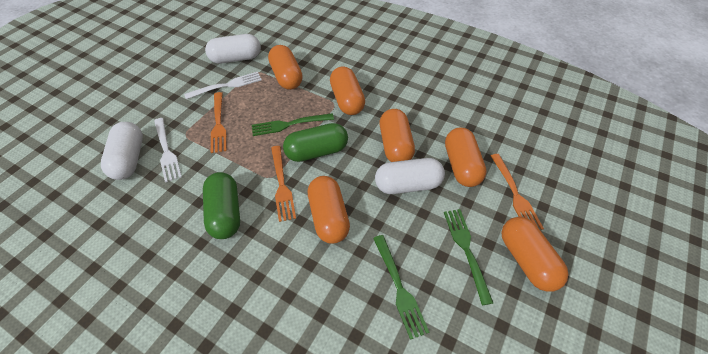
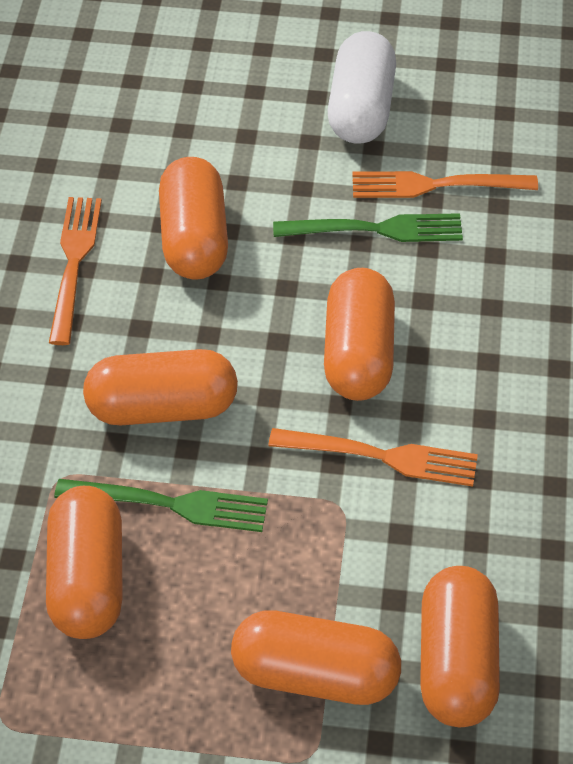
green capsule: 2 -> 0
green fork: 3 -> 2
white capsule: 3 -> 1
white fork: 2 -> 0

